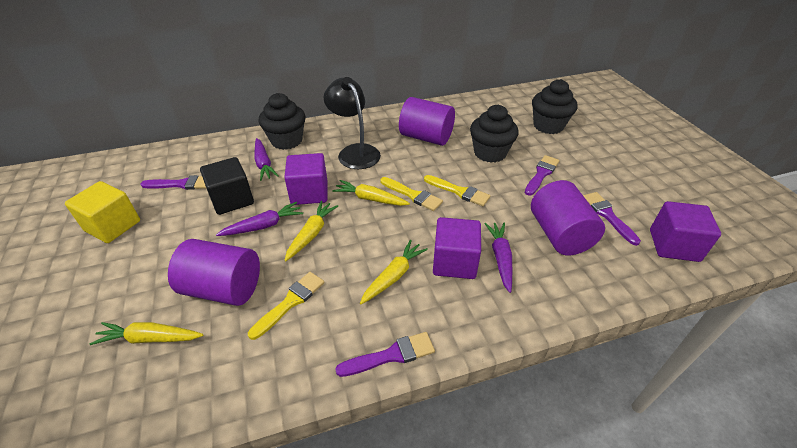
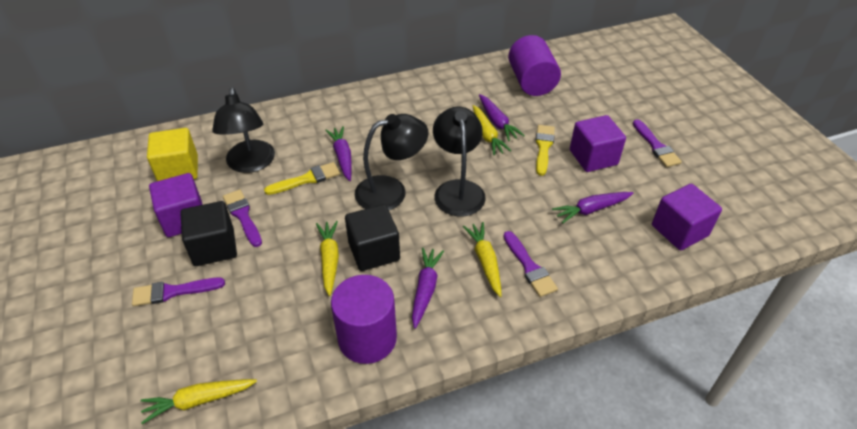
black cube: 1 -> 2
black cupcake: 3 -> 0
black lamp: 1 -> 3
purple carrot: 3 -> 4
purple cylinder: 3 -> 2
yellow brush: 3 -> 2

